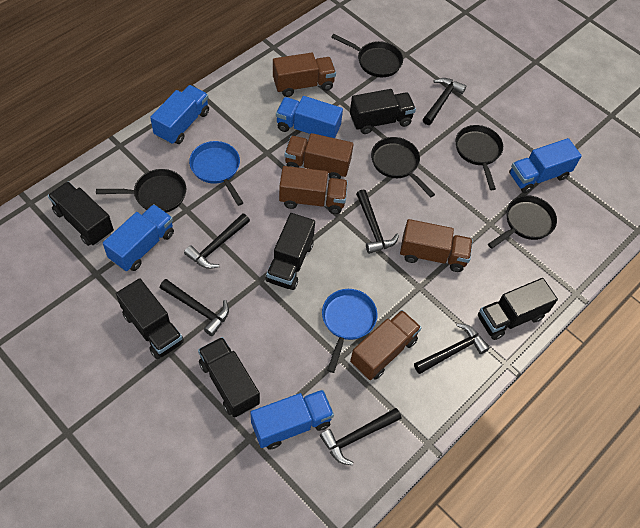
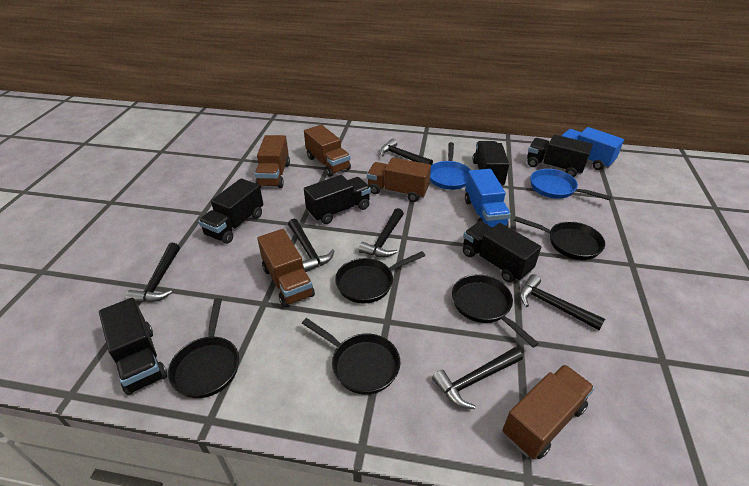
blue truck: 5 -> 2

